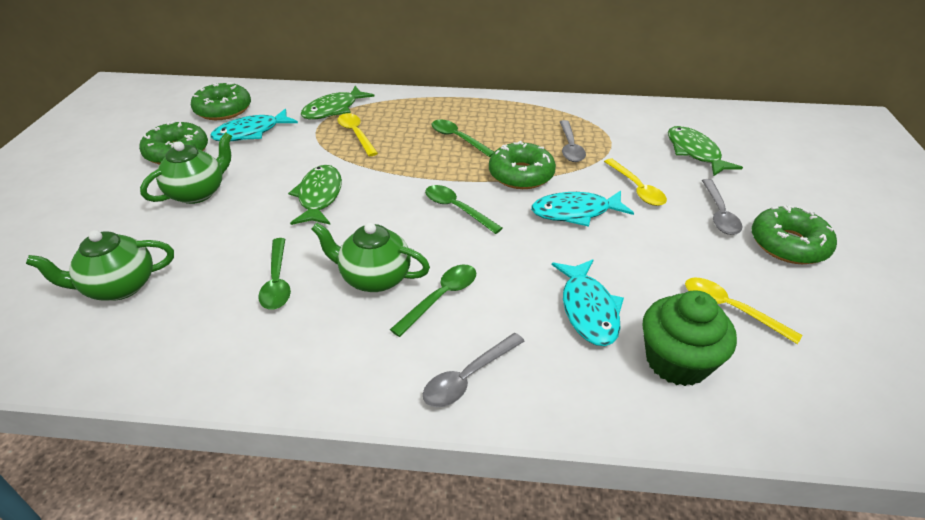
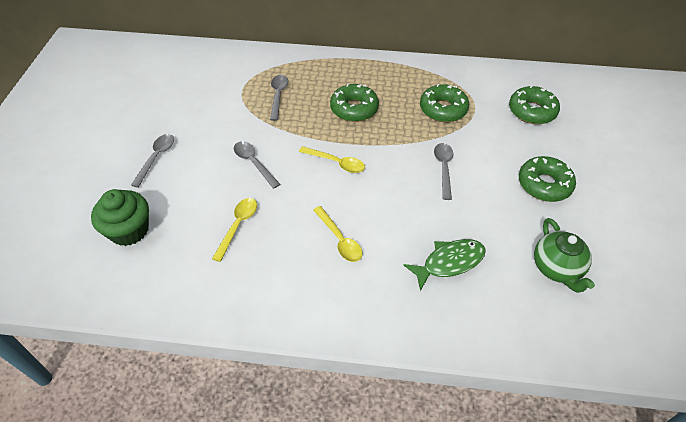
green fish: 3 -> 1
green spoon: 4 -> 0
green teapot: 3 -> 1
grey spoon: 3 -> 4
turquoise fish: 3 -> 0

